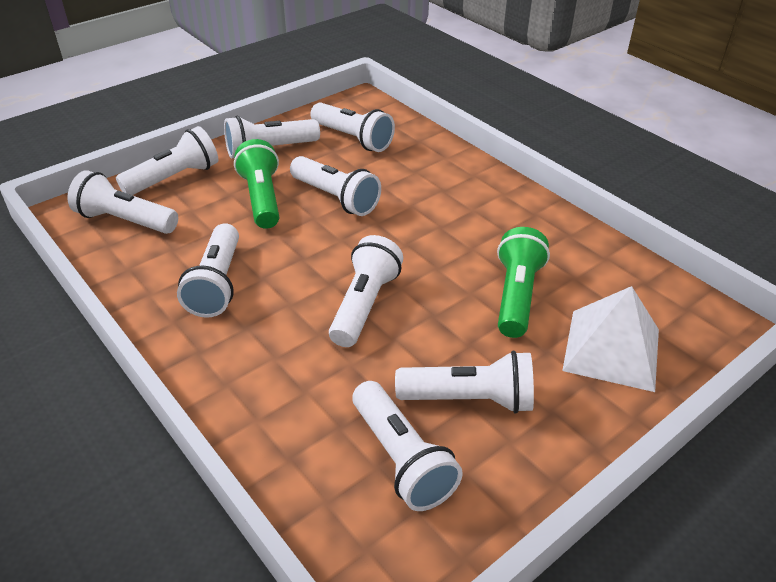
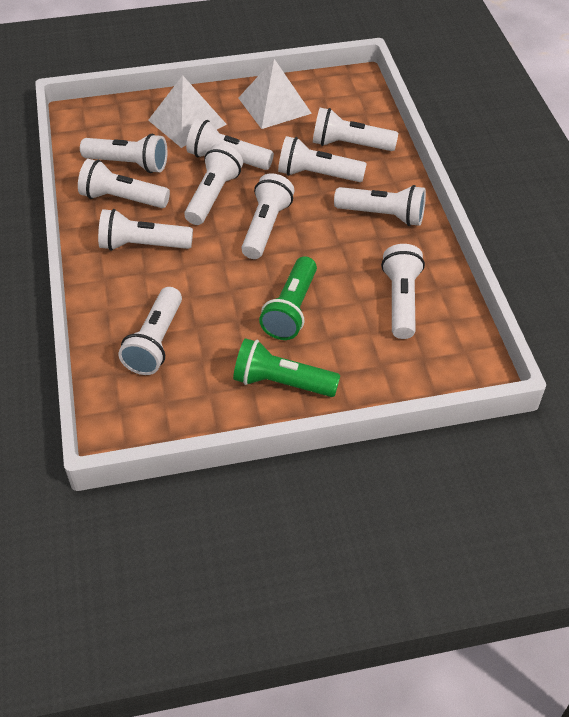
white flashlight: 9 -> 11
white pyramid: 1 -> 2

